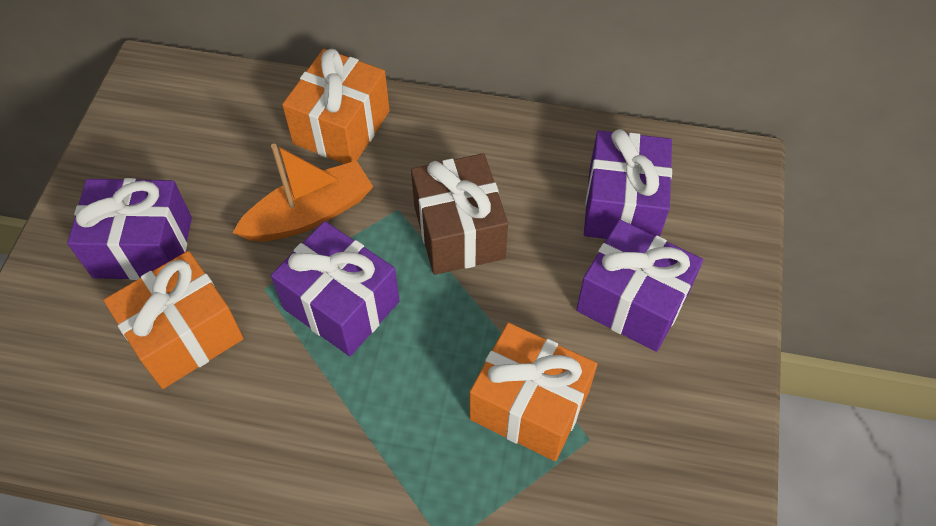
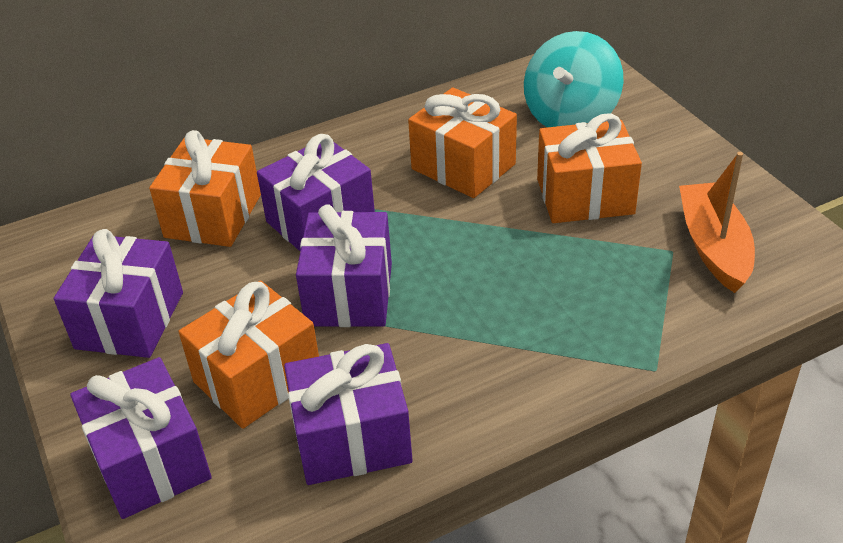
brown gift: 1 -> 0
orange gift: 3 -> 4
purple gift: 4 -> 5
turquoise spinning top: 0 -> 1

